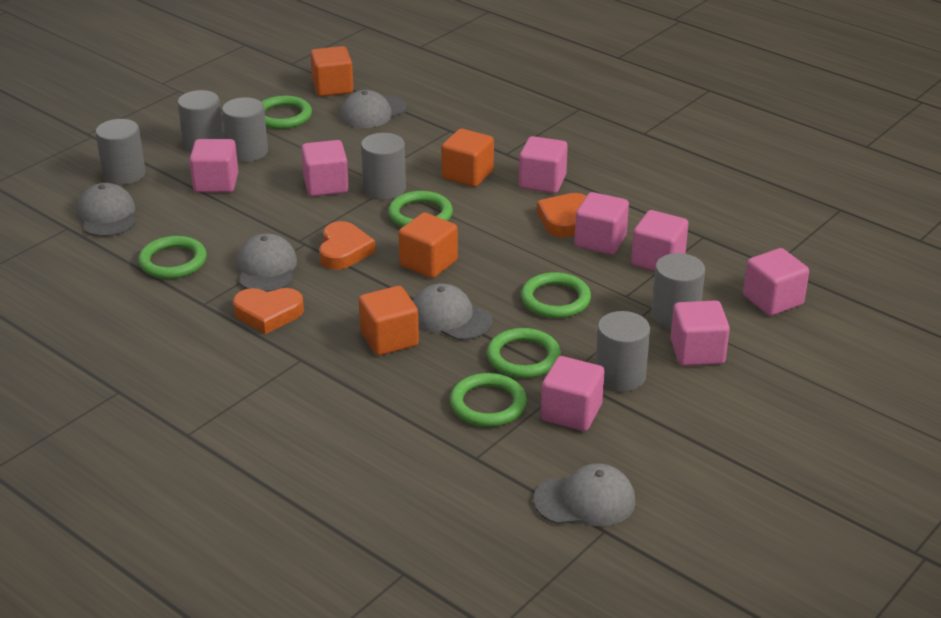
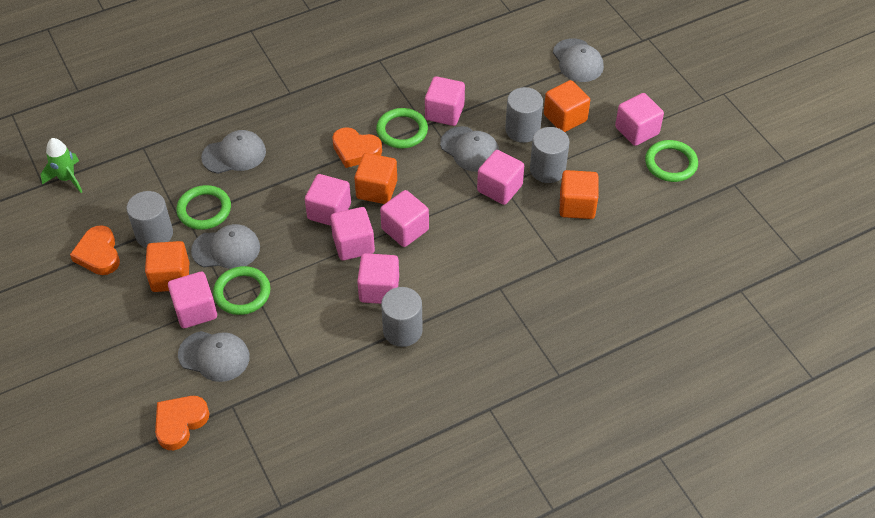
green ring: 6 -> 4
green rocket: 0 -> 1
grey cylinder: 6 -> 4

